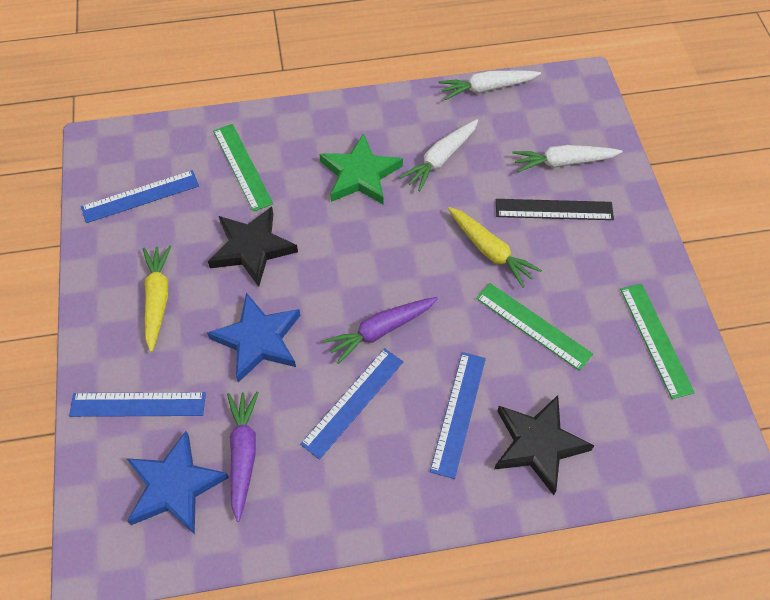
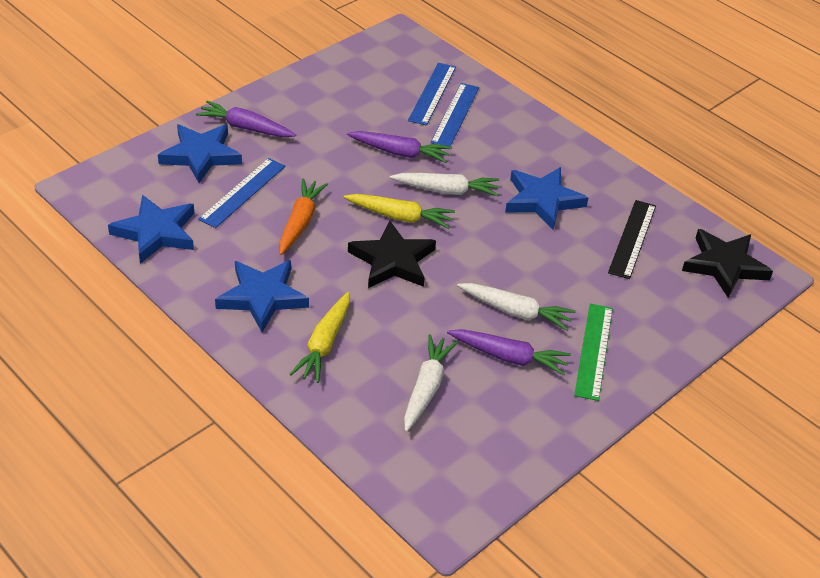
blue ruler: 4 -> 3
blue star: 2 -> 4
green ruler: 3 -> 1
green star: 1 -> 0
orange carrot: 0 -> 1
purple carrot: 2 -> 3

